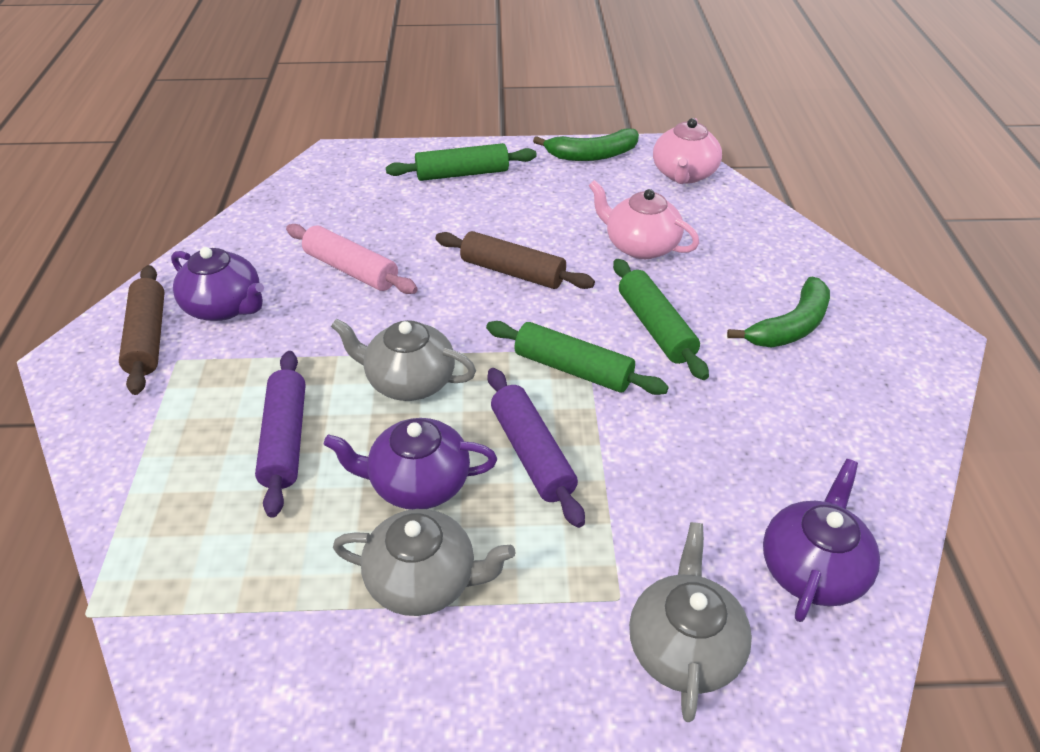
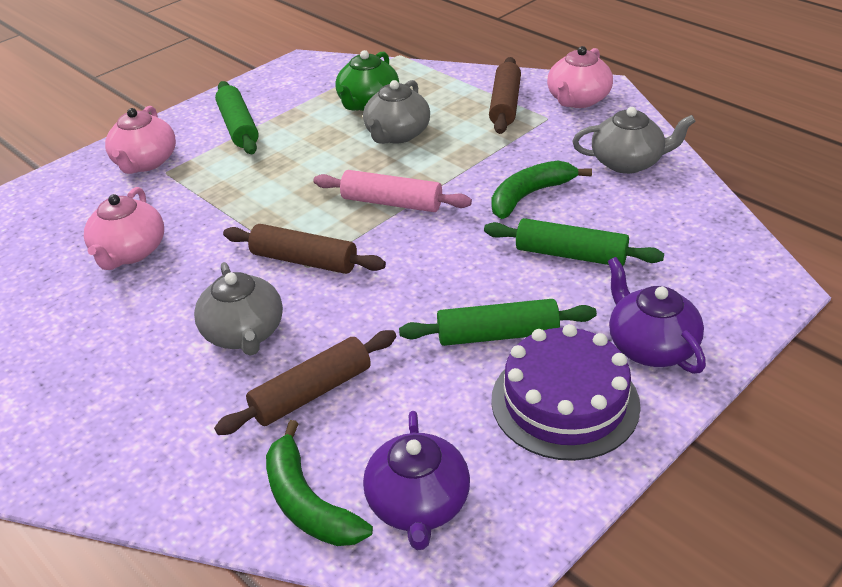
brown rolling pin: 2 -> 3
green teapot: 0 -> 1
pink teapot: 2 -> 3
purple cake: 0 -> 1
purple rolling pin: 2 -> 0
purple teapot: 3 -> 2

